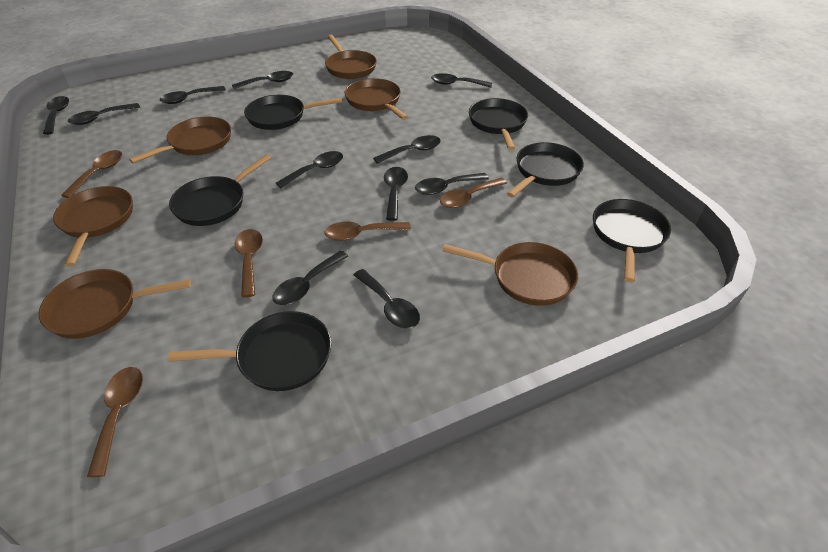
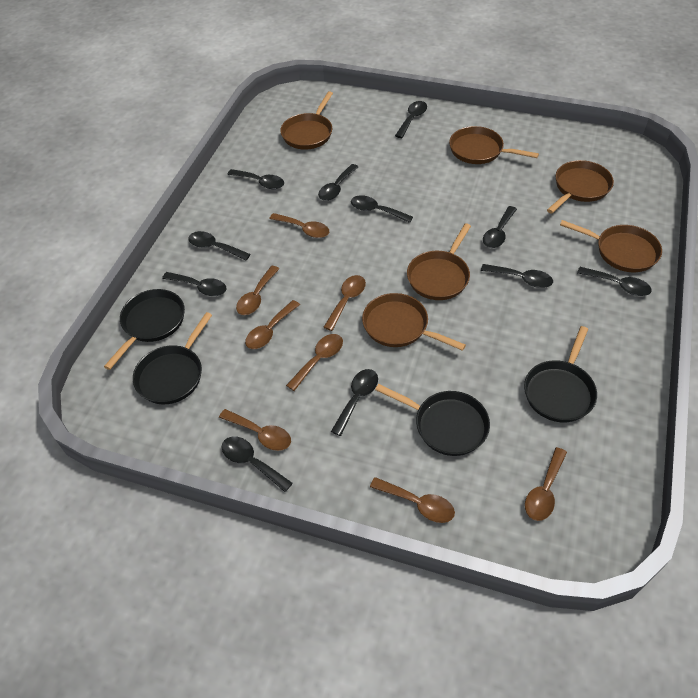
black pan: 6 -> 4
brown spoon: 5 -> 8

